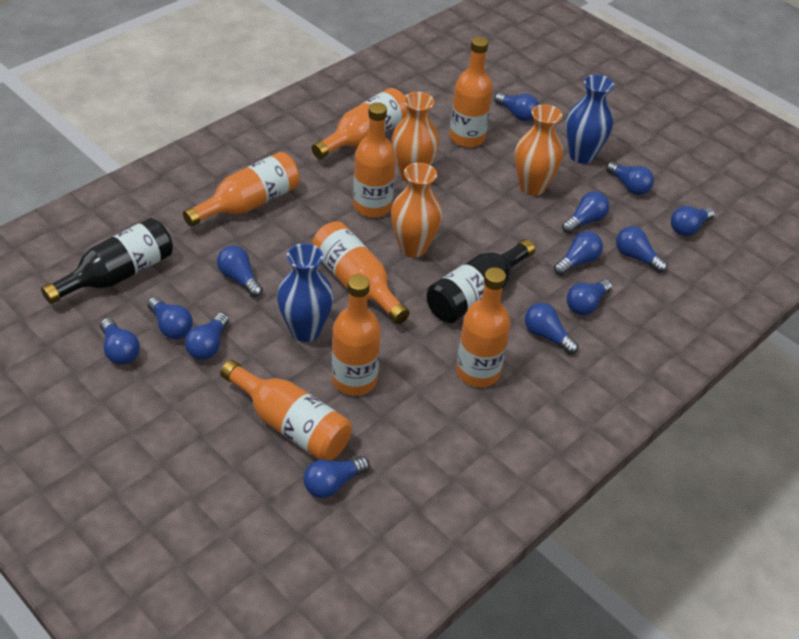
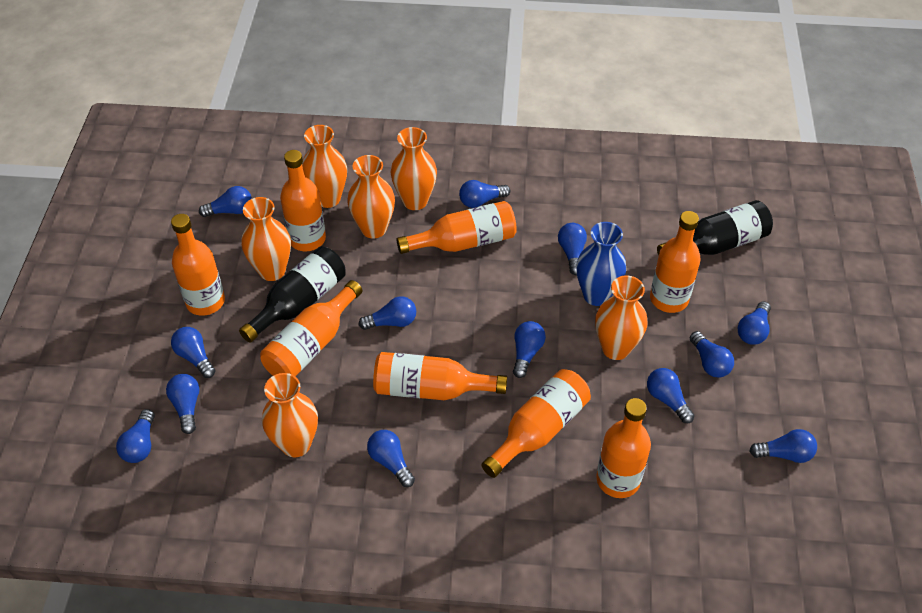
blue vase: 2 -> 1
orange vase: 3 -> 6

